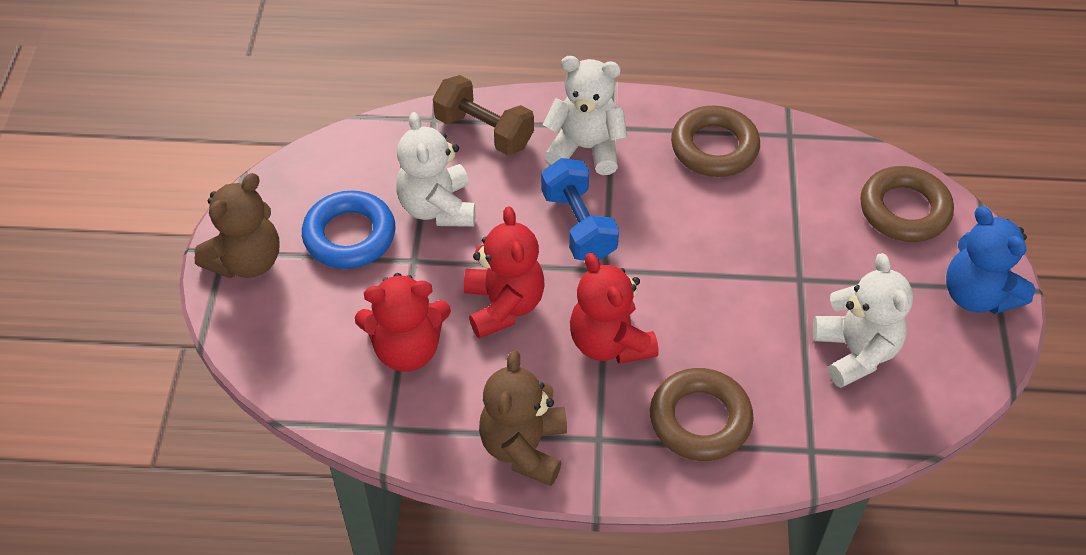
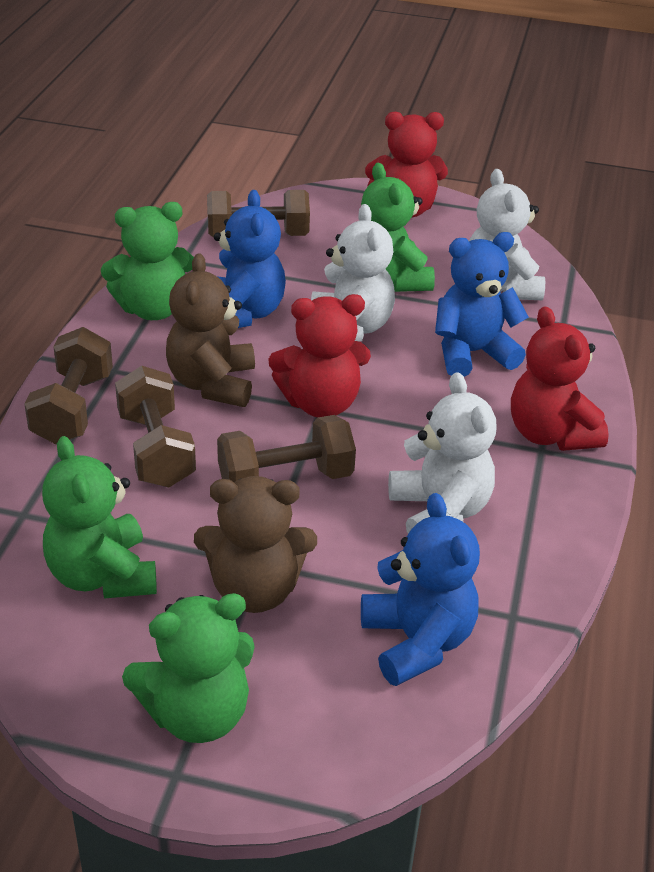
blue dumbbell: 1 -> 0
blue ring: 1 -> 0
blue teddy bear: 1 -> 3
brown dumbbell: 1 -> 4
brown ring: 3 -> 0
green teddy bear: 0 -> 4

